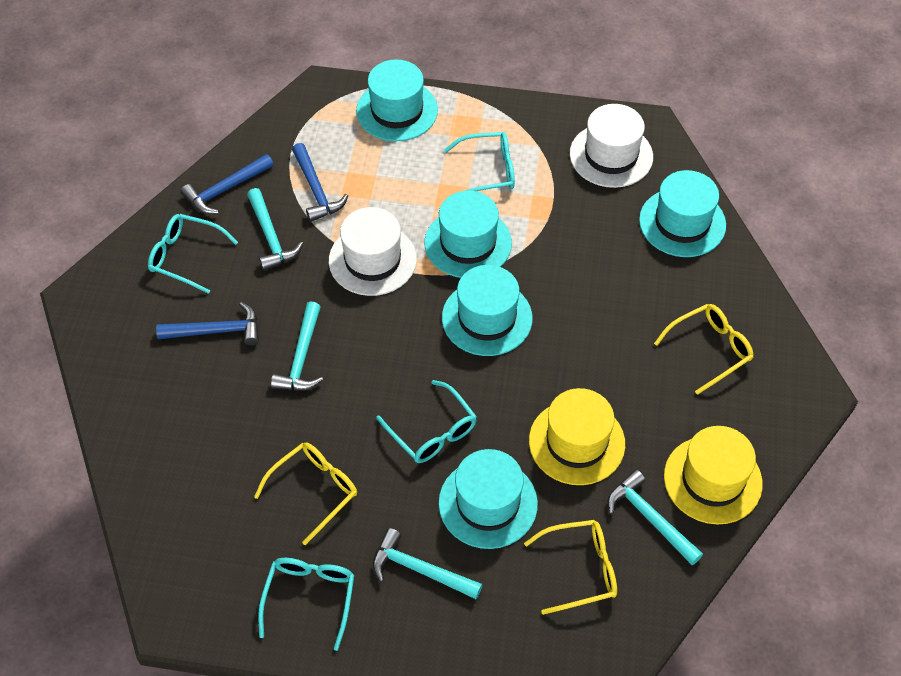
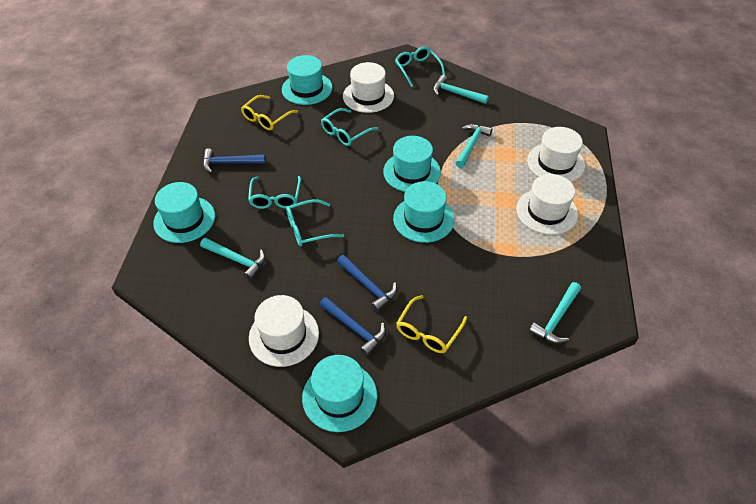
white hat: 2 -> 4
yellow glasses: 3 -> 2
yellow hat: 2 -> 0

